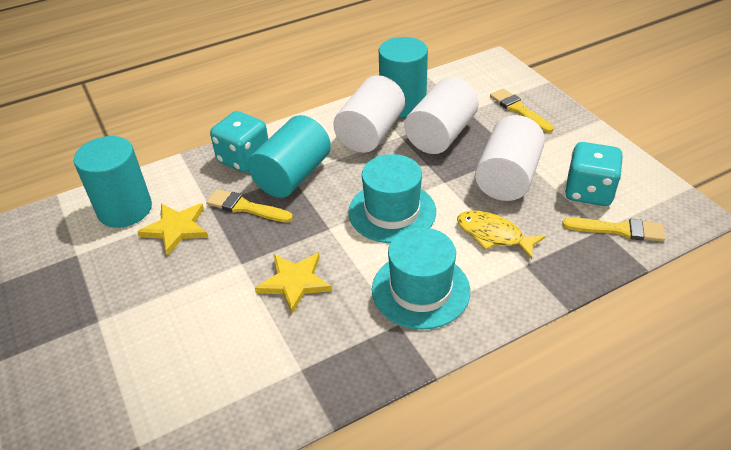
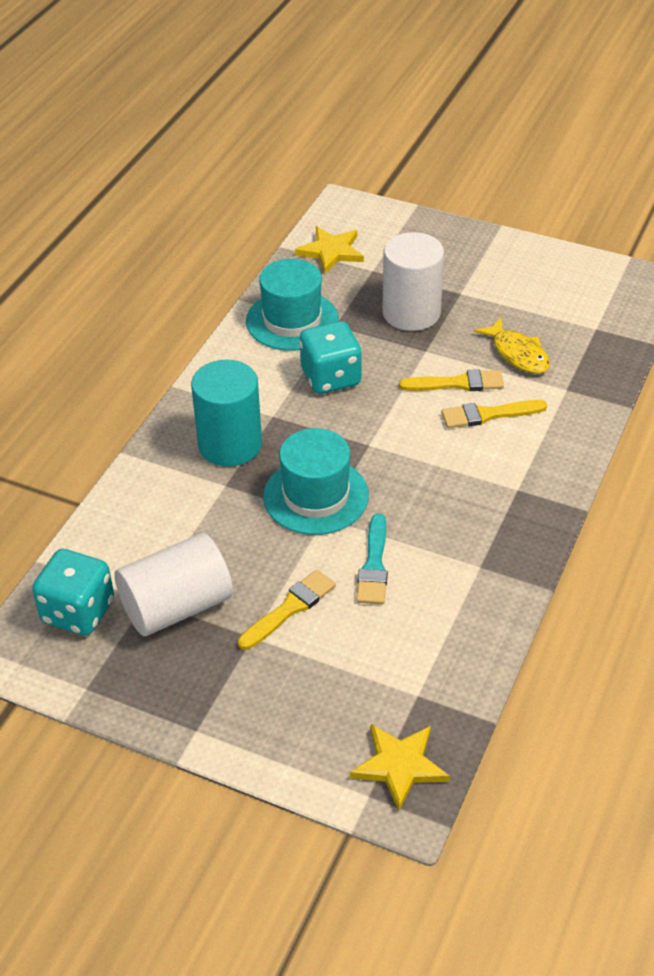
turquoise brush: 0 -> 1
turquoise cylinder: 3 -> 1
white cylinder: 3 -> 2

